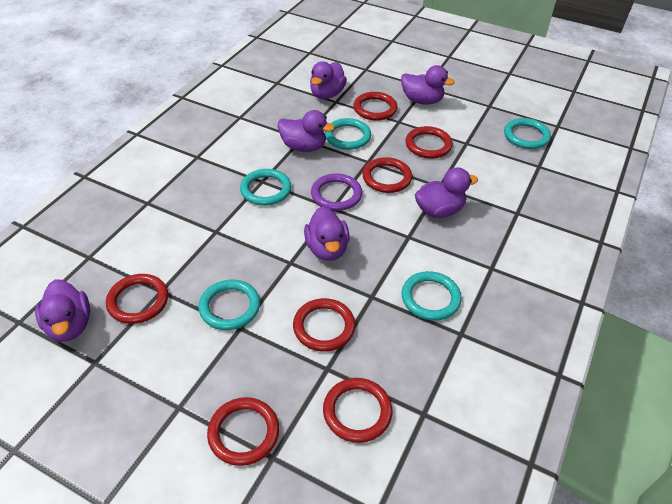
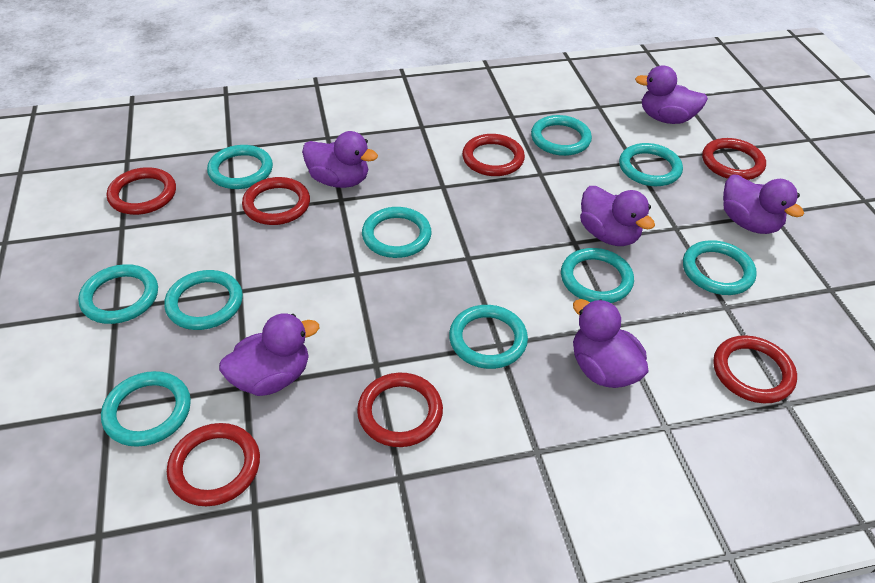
purple ring: 1 -> 0
turquoise ring: 5 -> 10

